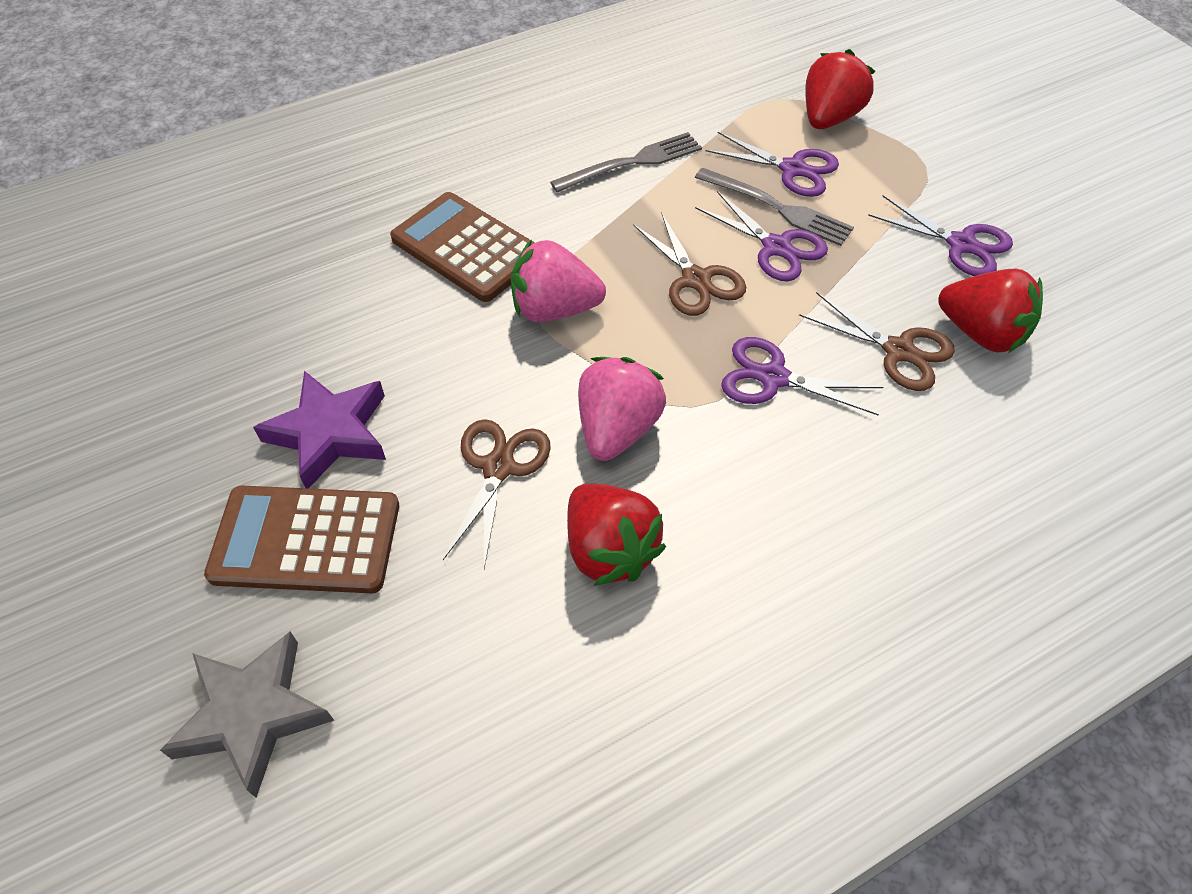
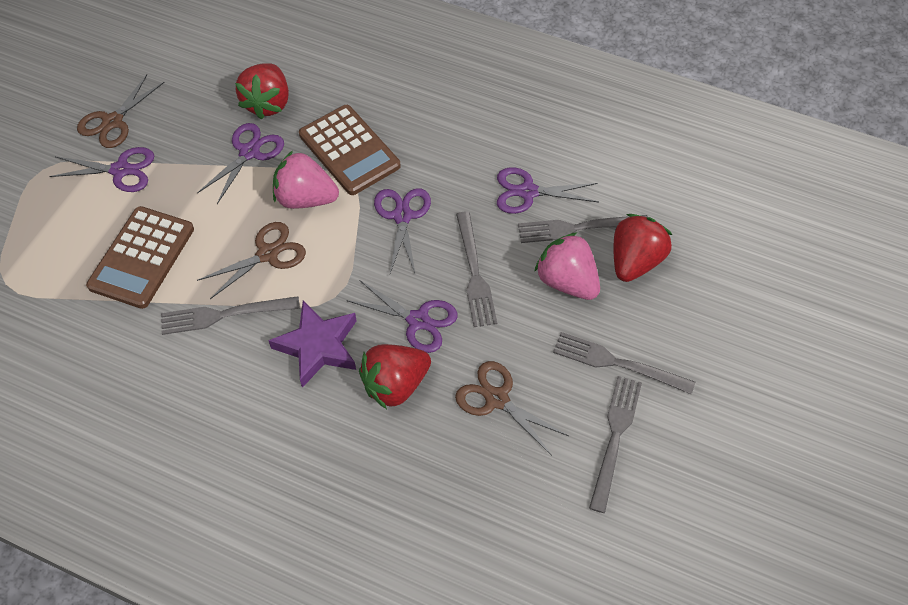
grey fork: 2 -> 5
grey star: 1 -> 0
purple scissors: 4 -> 5

